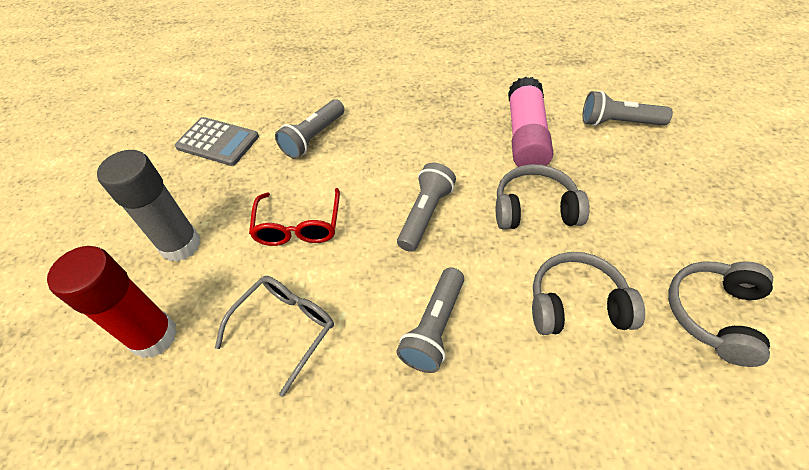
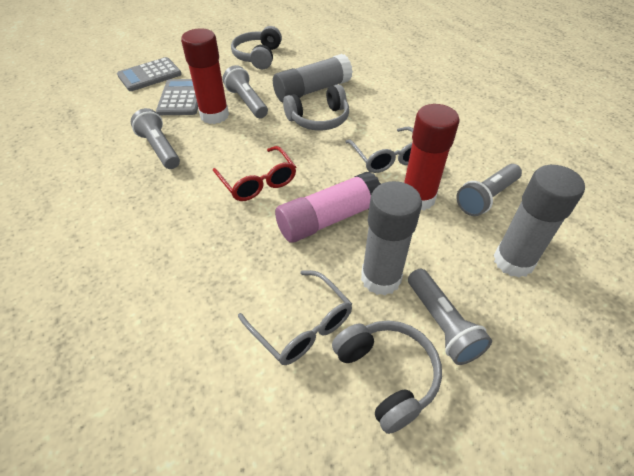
grey calculator: 1 -> 2
grey glasses: 1 -> 2
grey glue stick: 1 -> 3
red glue stick: 1 -> 2

